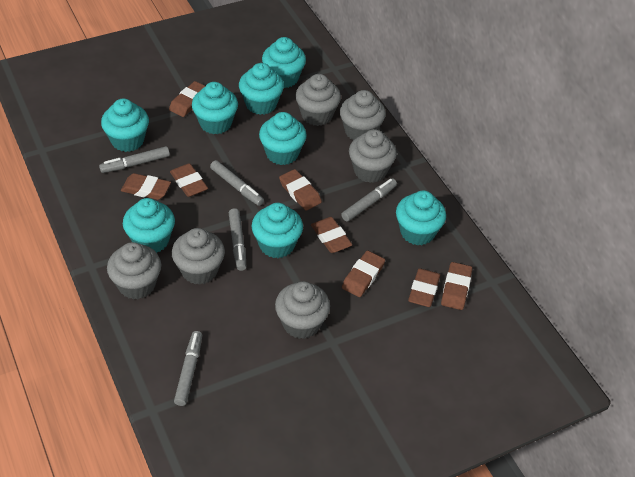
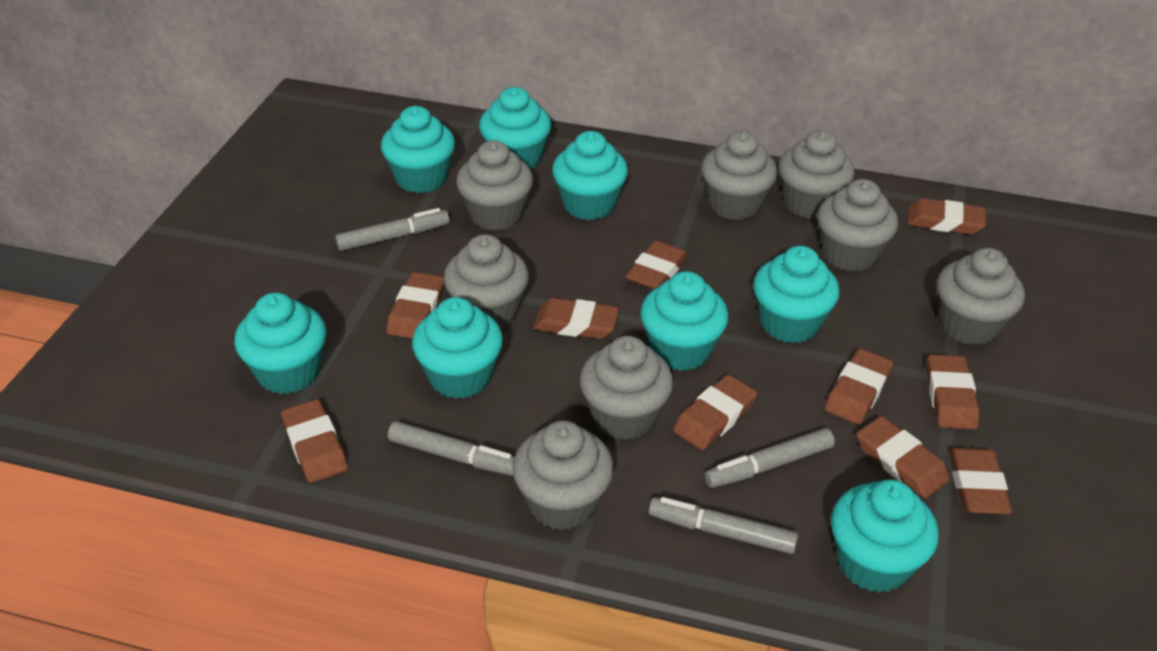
brown eraser: 8 -> 10
grey cupcake: 6 -> 8
grey marker: 5 -> 4

